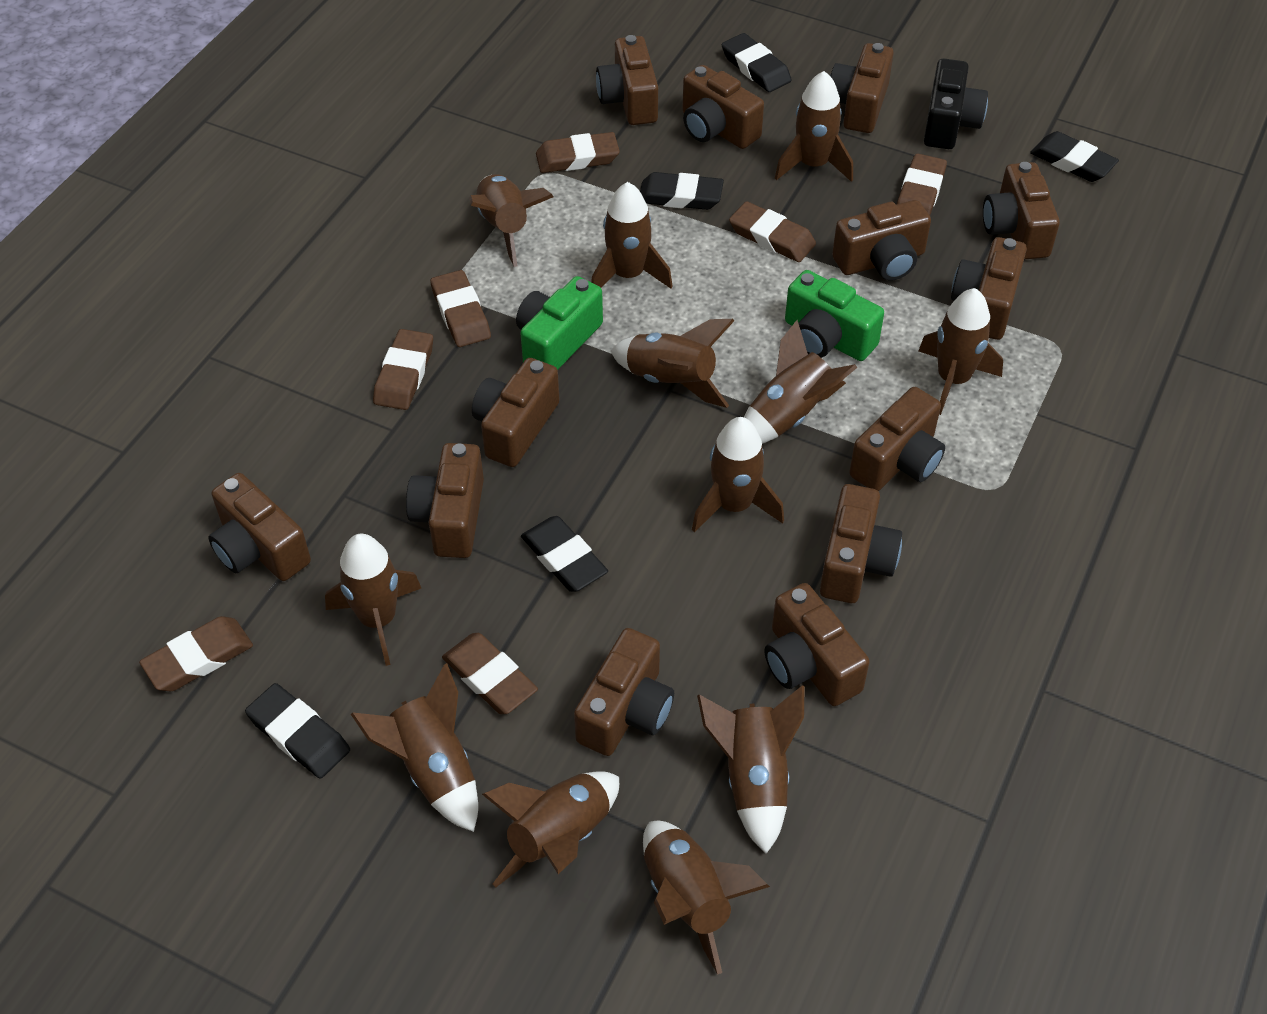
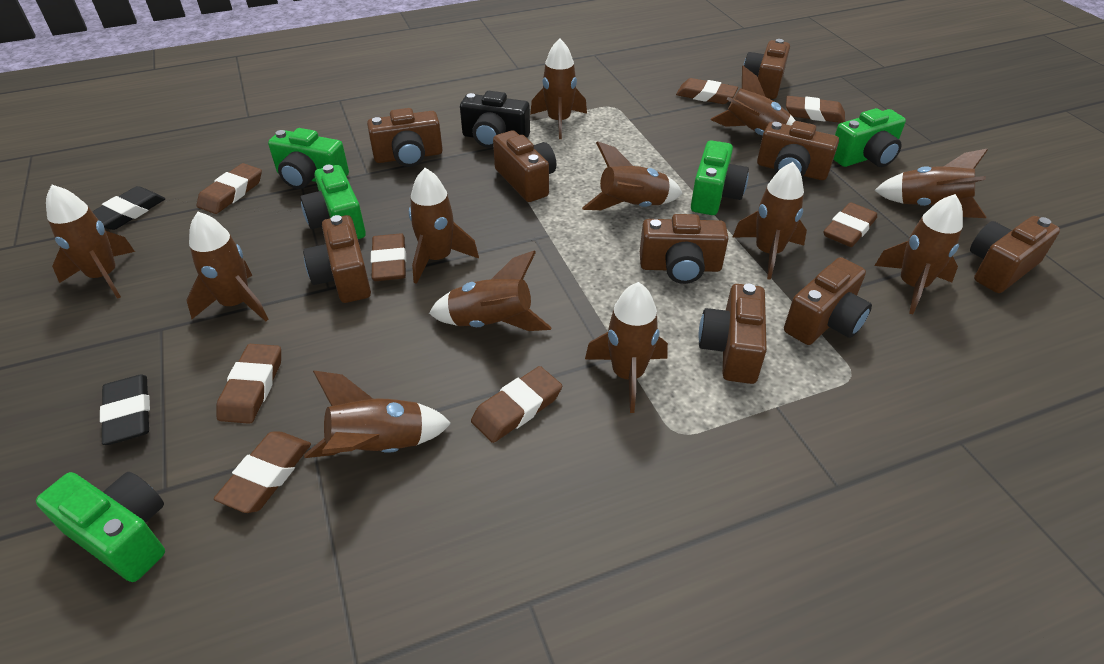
black eraser: 5 -> 2
brown camera: 13 -> 9
brown eraser: 7 -> 8
green camera: 2 -> 5

